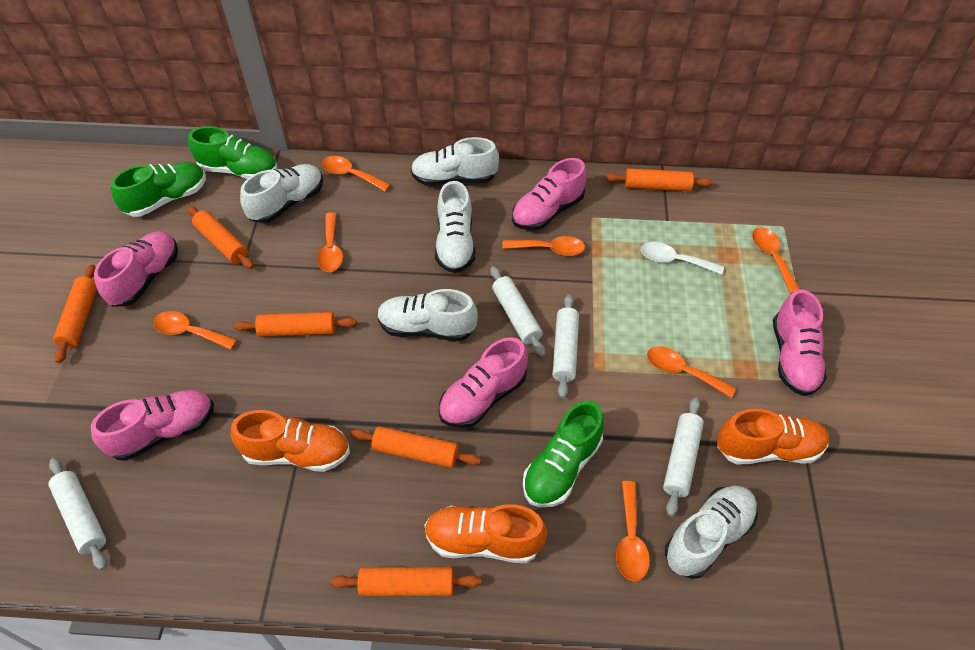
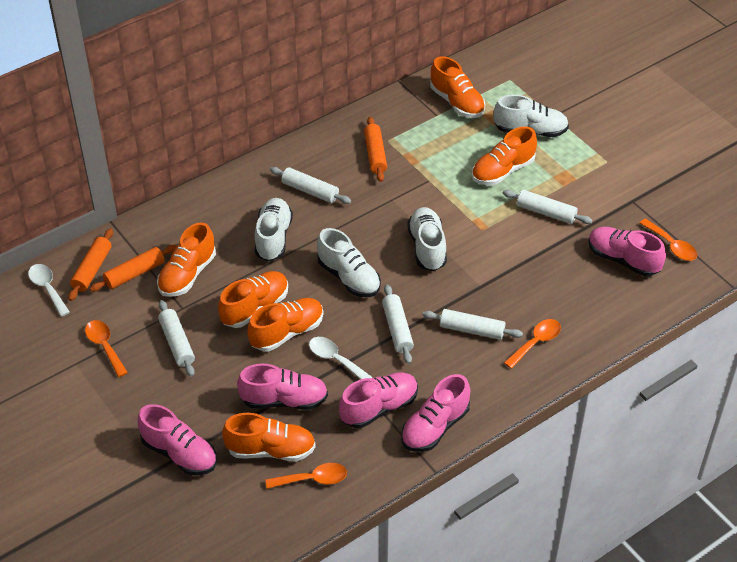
green shoe: 3 -> 0
orange rolling pin: 6 -> 3
orange shoe: 3 -> 6
orange spoon: 7 -> 4
white rolling pin: 4 -> 5
white shoe: 5 -> 4
white spoon: 1 -> 2

